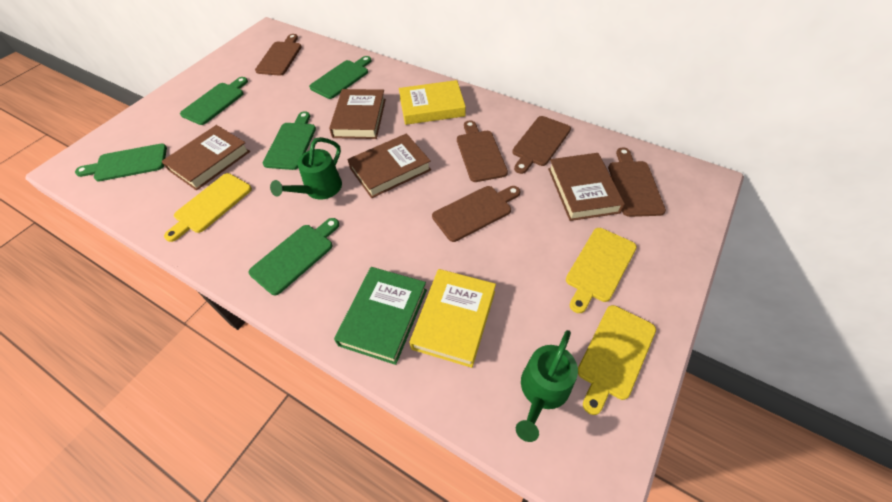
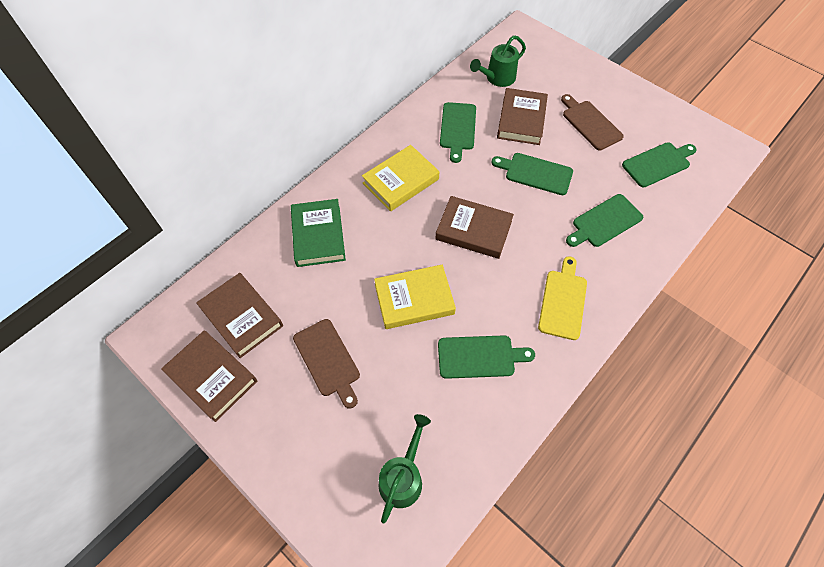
brown cutting board: 5 -> 2
yellow cutting board: 3 -> 1

